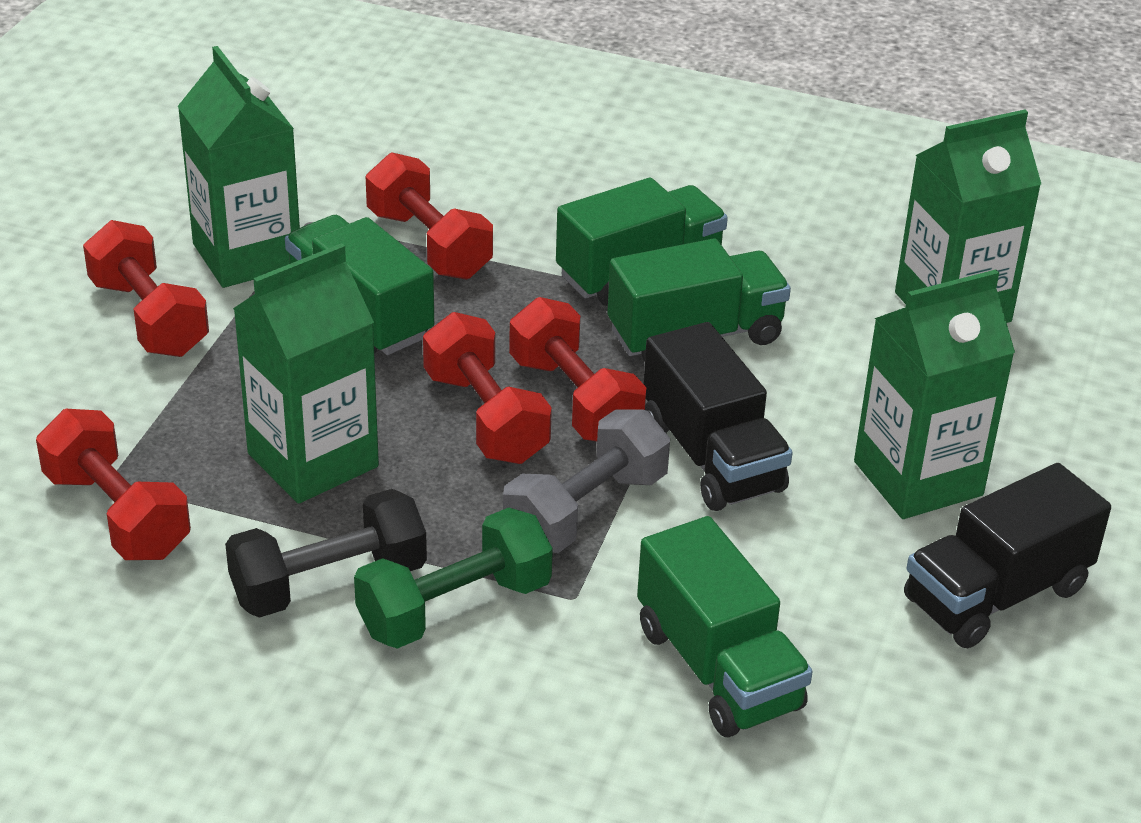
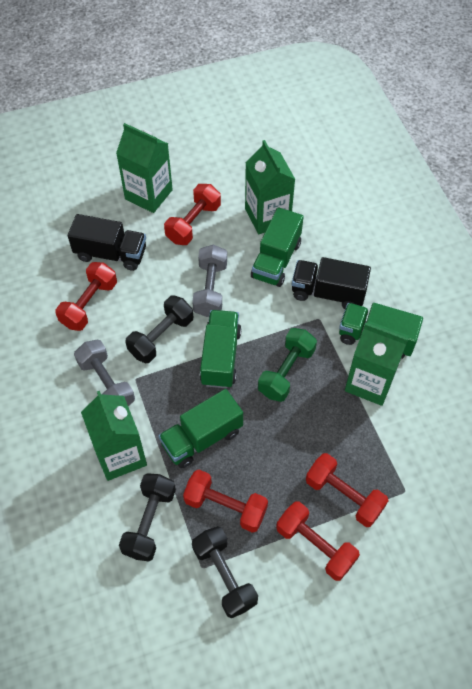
black dumbbell: 1 -> 3
grey dumbbell: 1 -> 2

